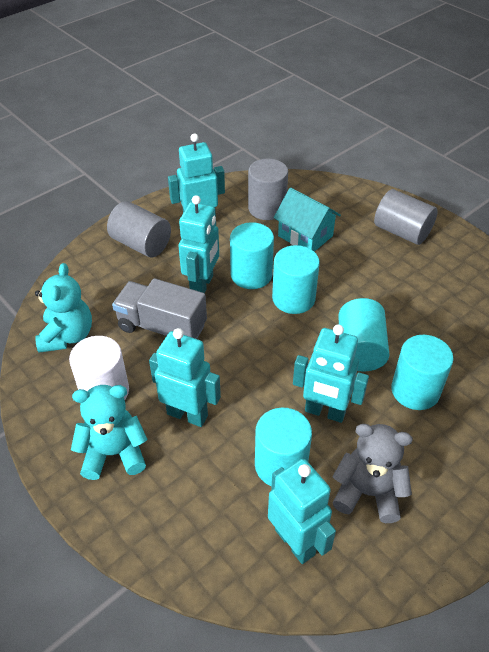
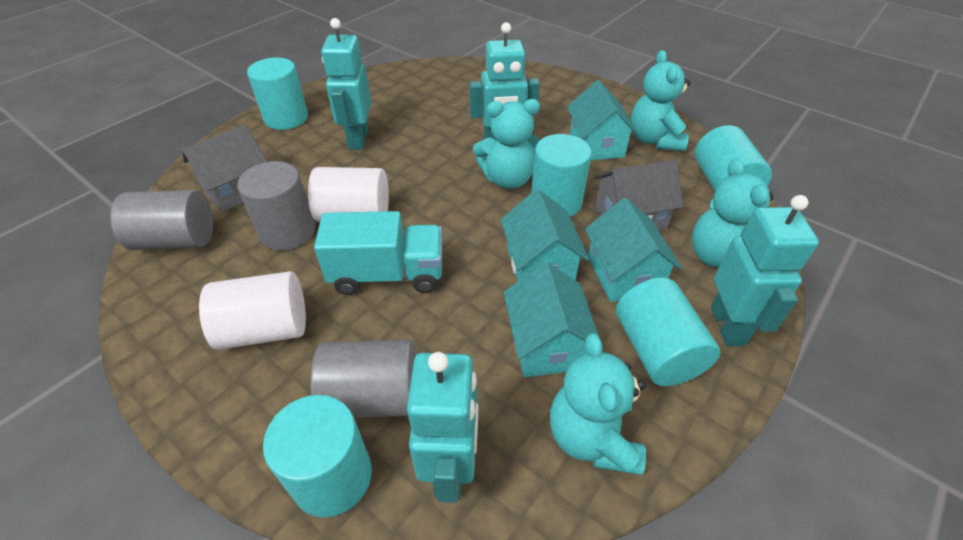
grey house: 0 -> 2
grey teddy bear: 1 -> 0
grey truck: 1 -> 0
turquoise house: 1 -> 4
turquoise robot: 5 -> 4
turquoise teddy bear: 2 -> 4
turquoise truck: 0 -> 1
white cylinder: 1 -> 2

